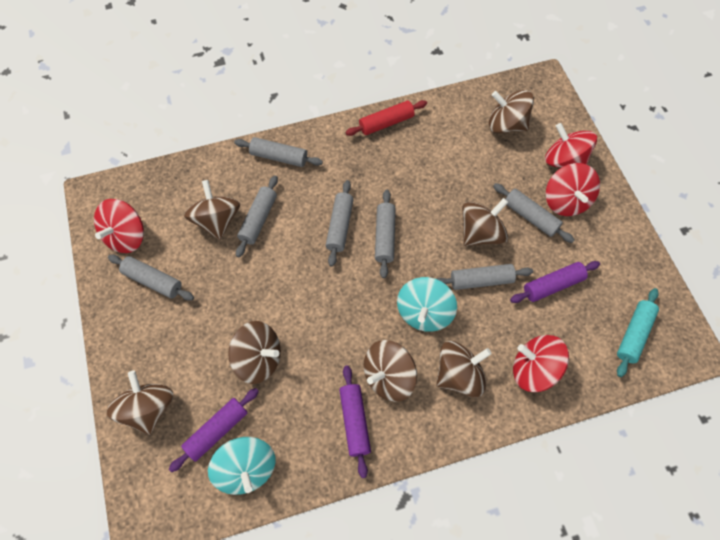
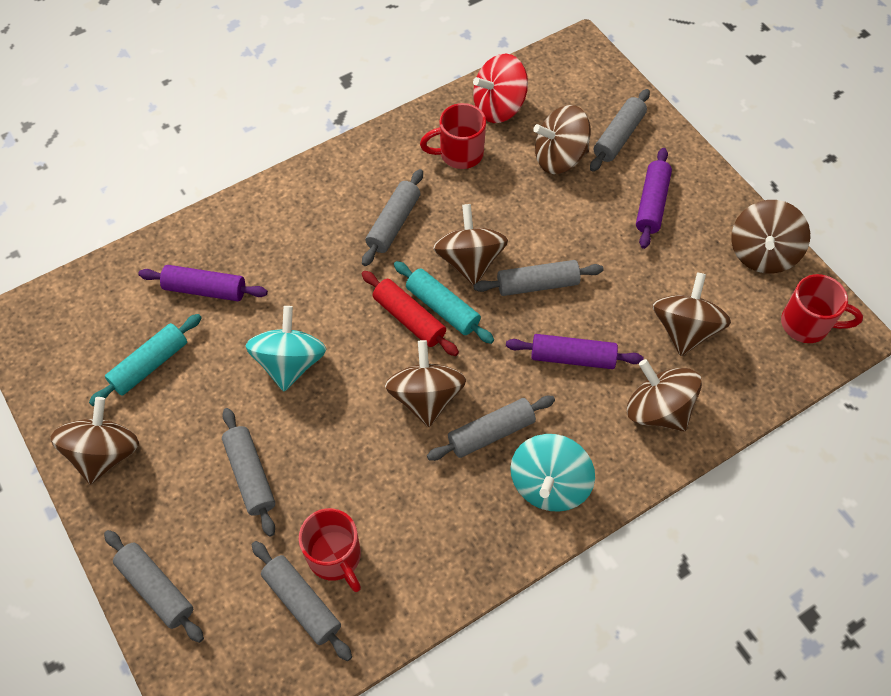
red mug: 0 -> 3
red spinning top: 4 -> 1
turquoise rolling pin: 1 -> 2

